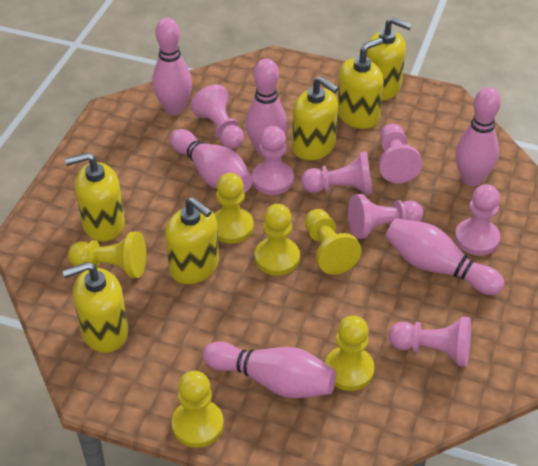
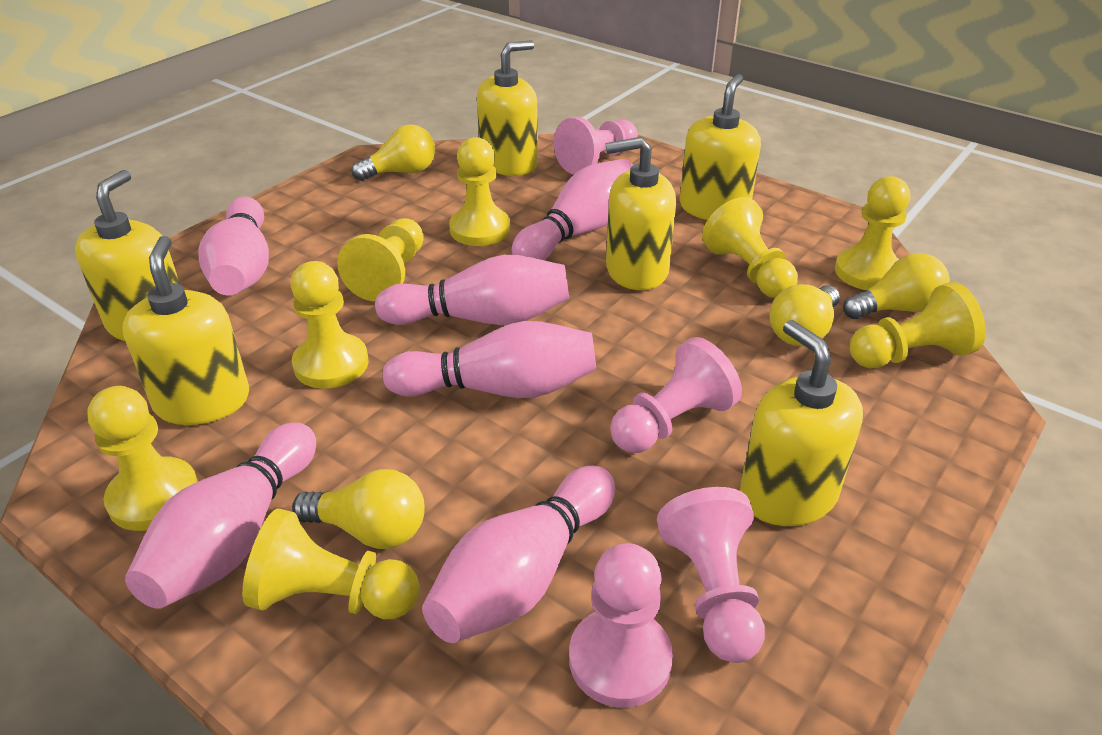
pink pawn: 7 -> 4
yellow light bulb: 0 -> 4
yellow pawn: 6 -> 8

